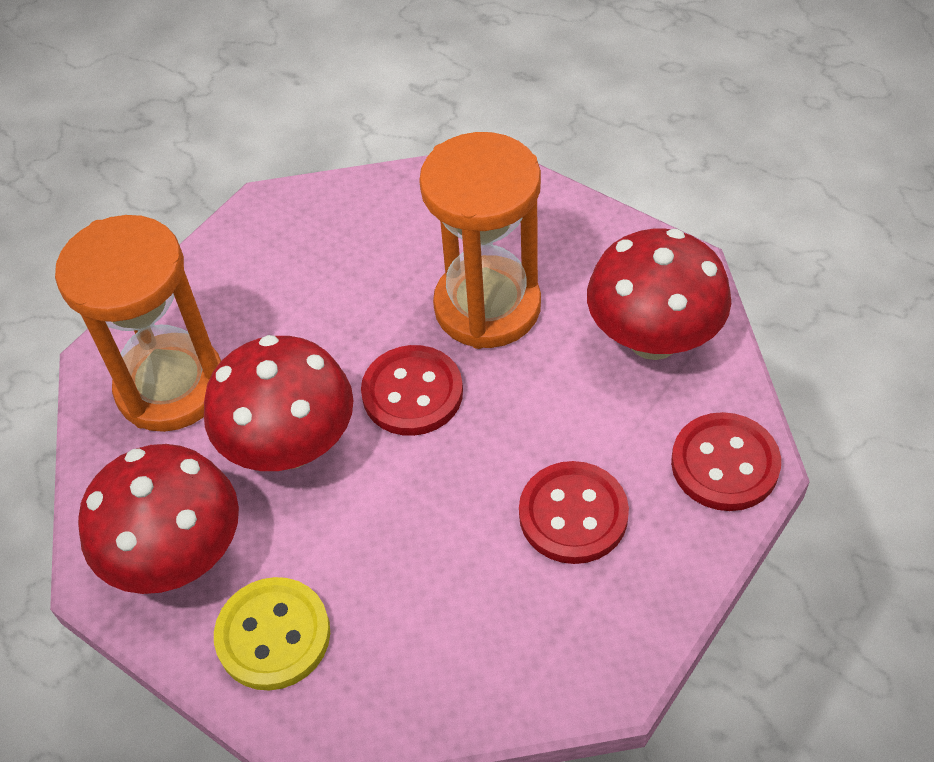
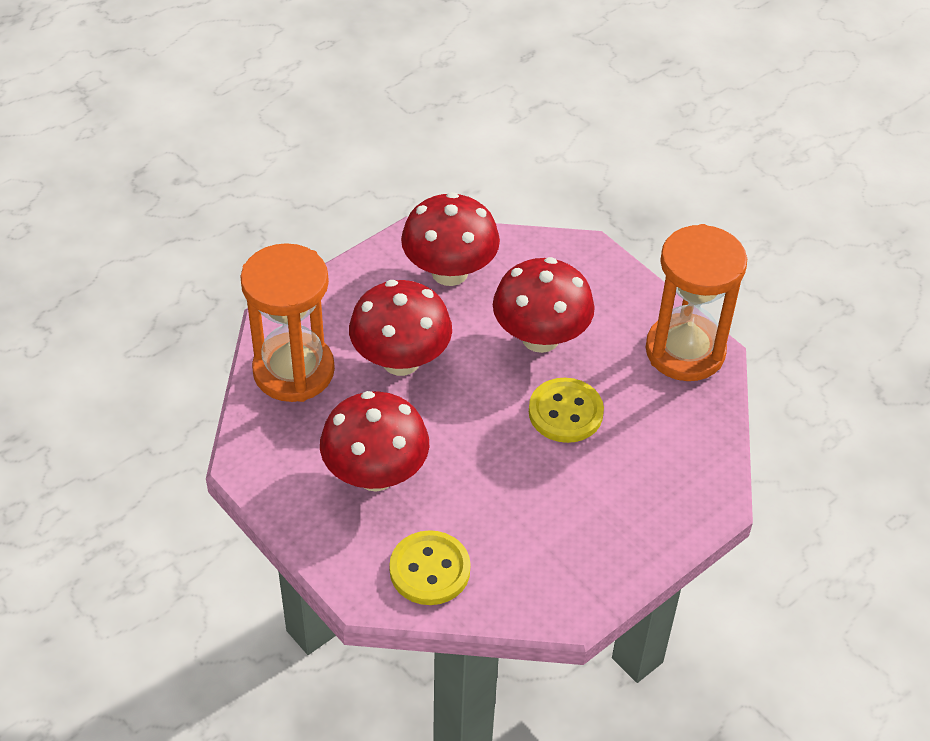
red button: 3 -> 0
red mushroom: 3 -> 4
yellow button: 1 -> 2

